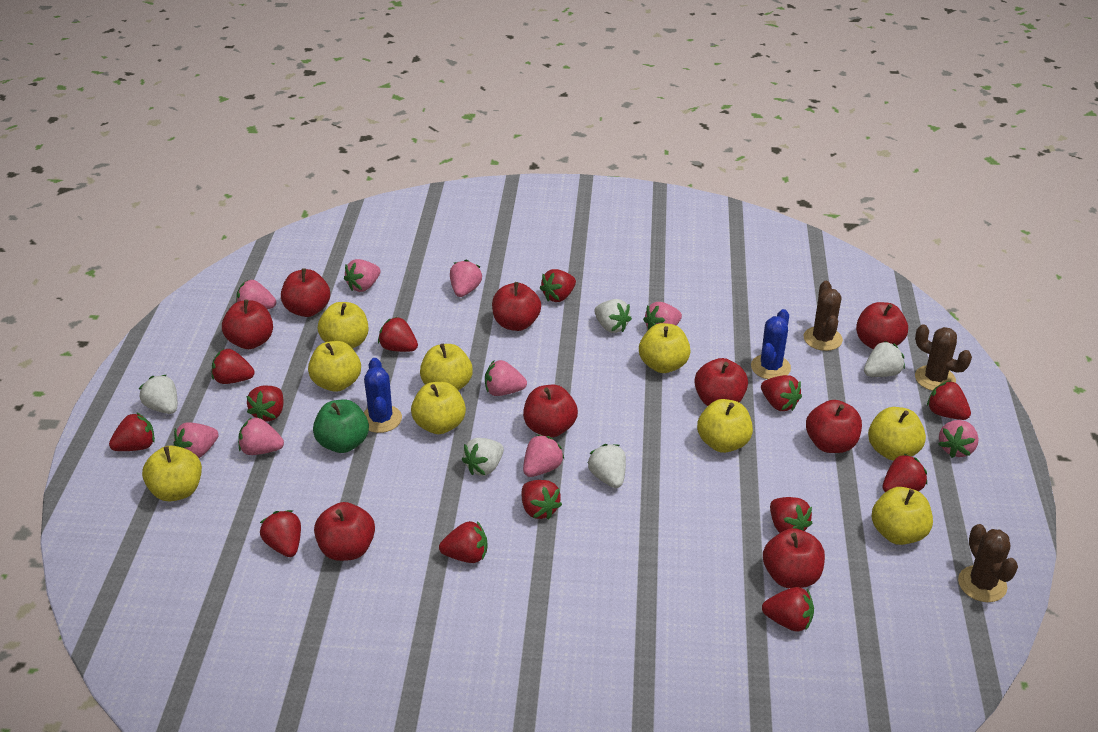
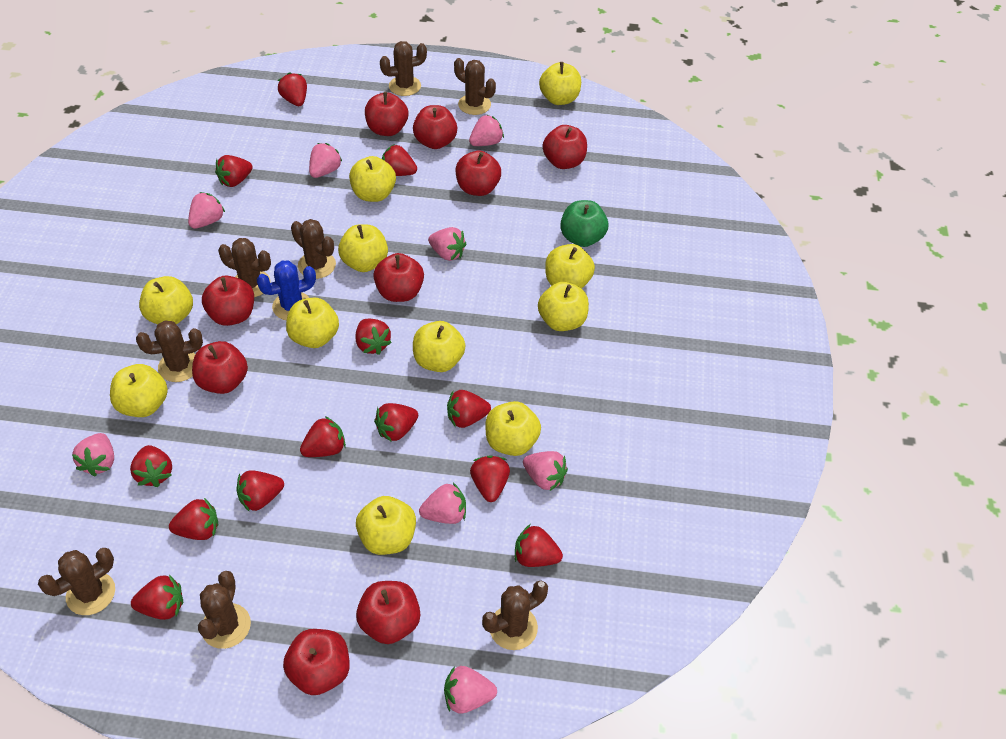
blue cactus: 2 -> 1
brown cactus: 3 -> 8
pink strawberry: 9 -> 8
white strawberry: 5 -> 0
yellow apple: 9 -> 11

